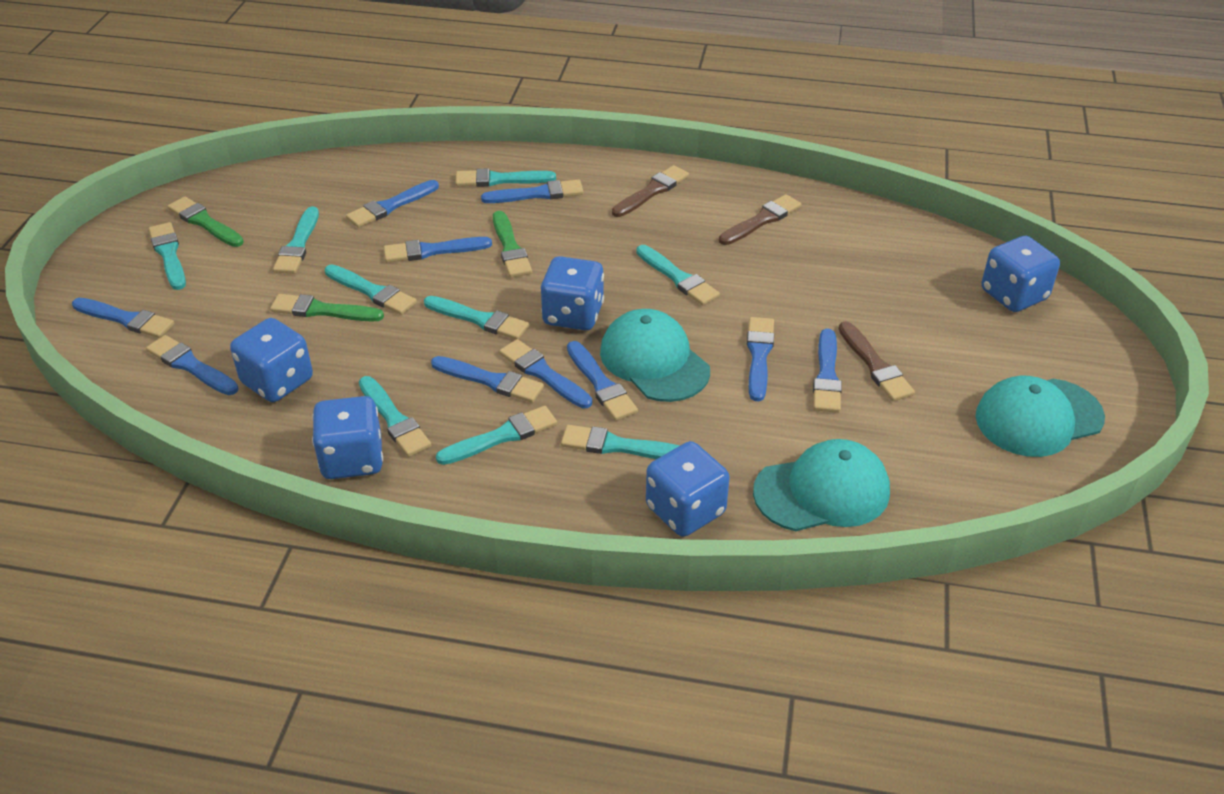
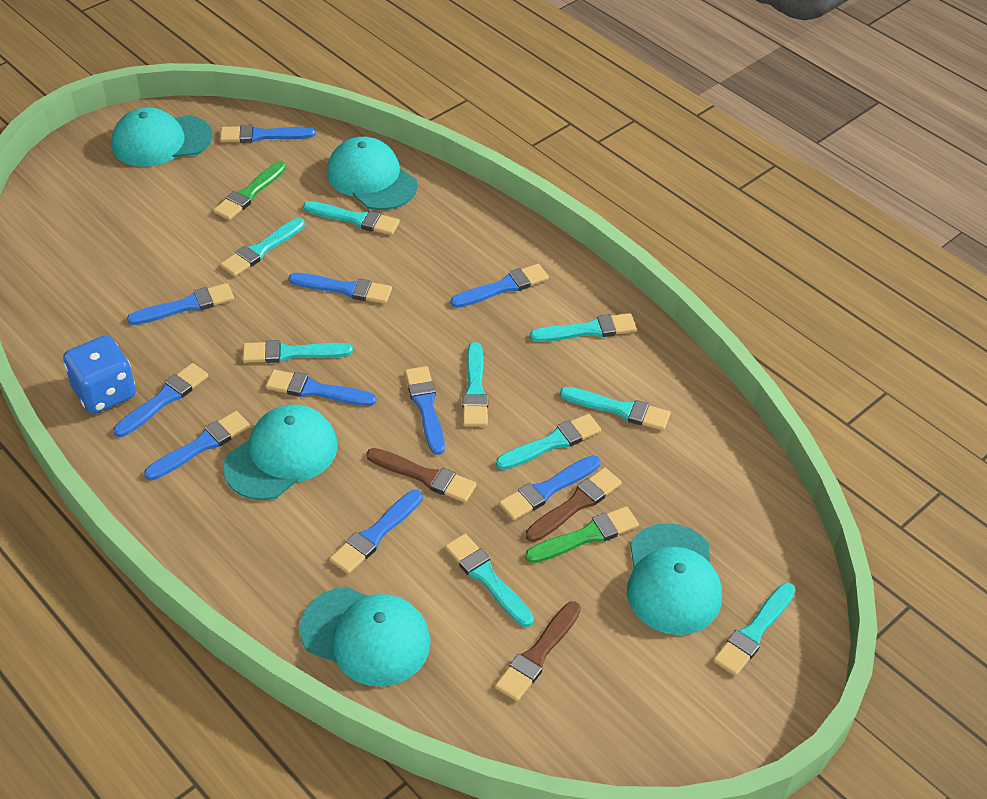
blue dice: 5 -> 1
green brush: 3 -> 2
turquoise cap: 3 -> 5

